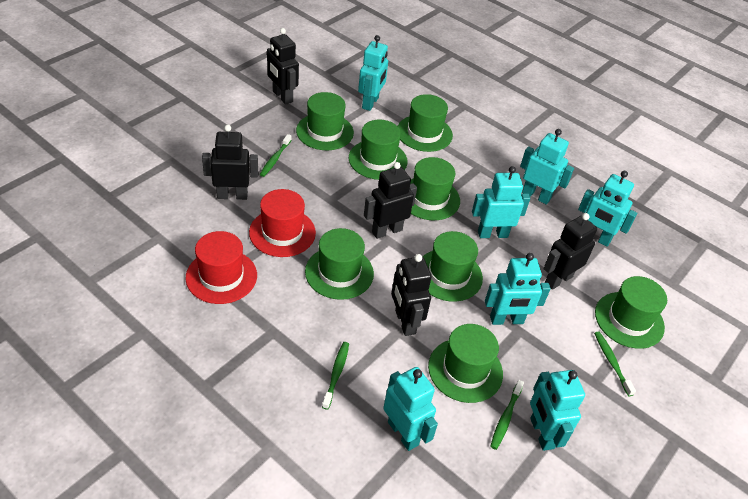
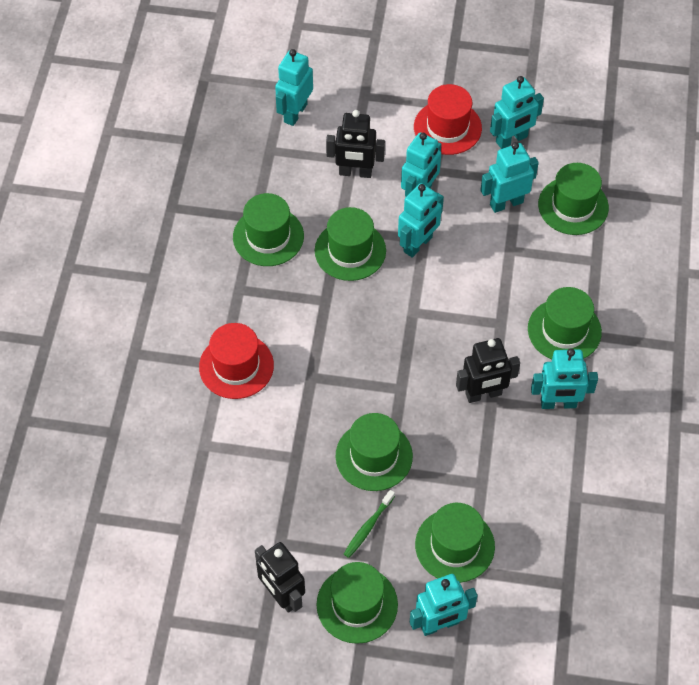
black robot: 5 -> 3
green hat: 8 -> 7
green toothbrush: 4 -> 1

